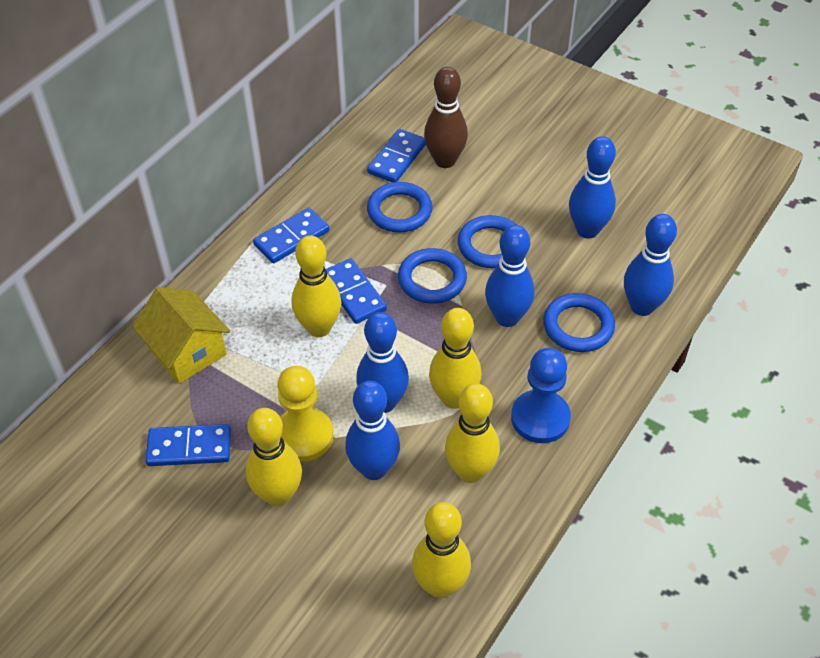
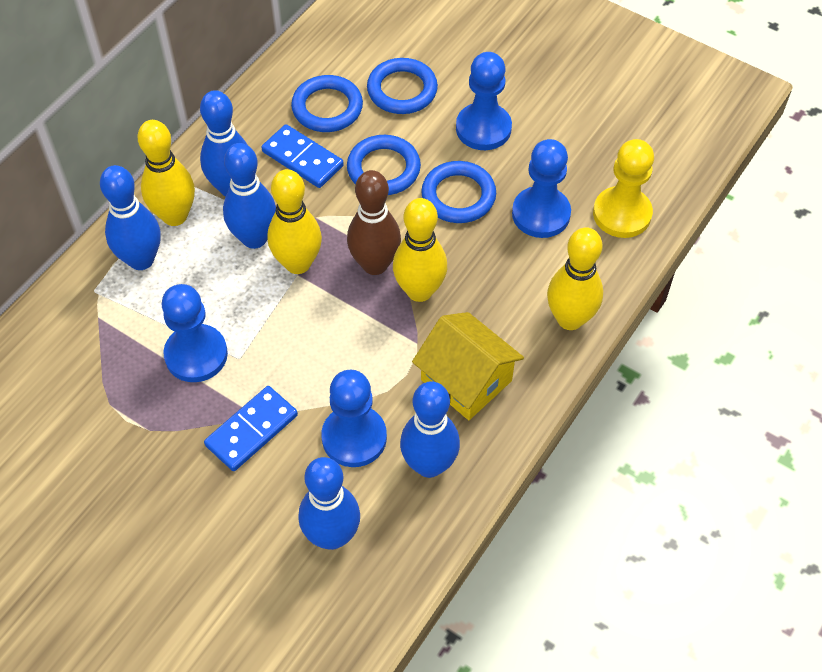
blue domino: 4 -> 2
blue pawn: 1 -> 4
yellow bowling pin: 5 -> 4

